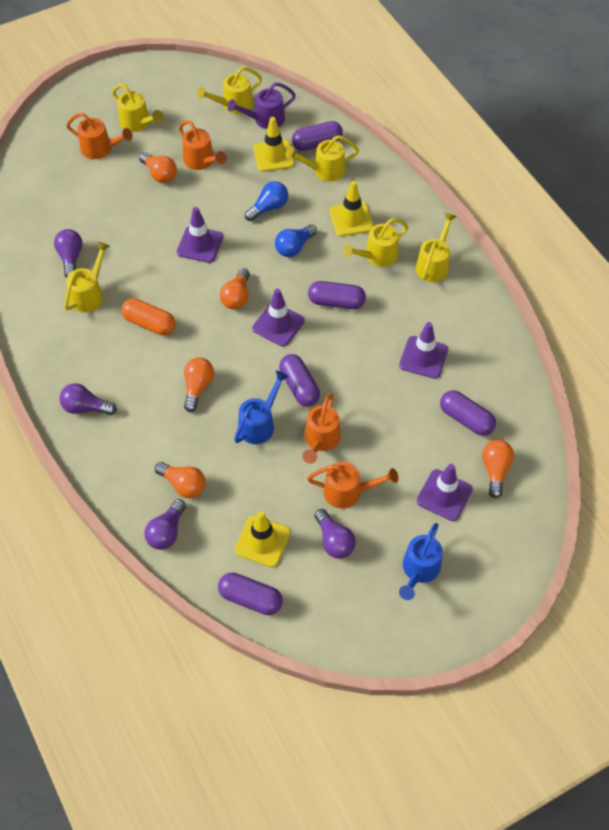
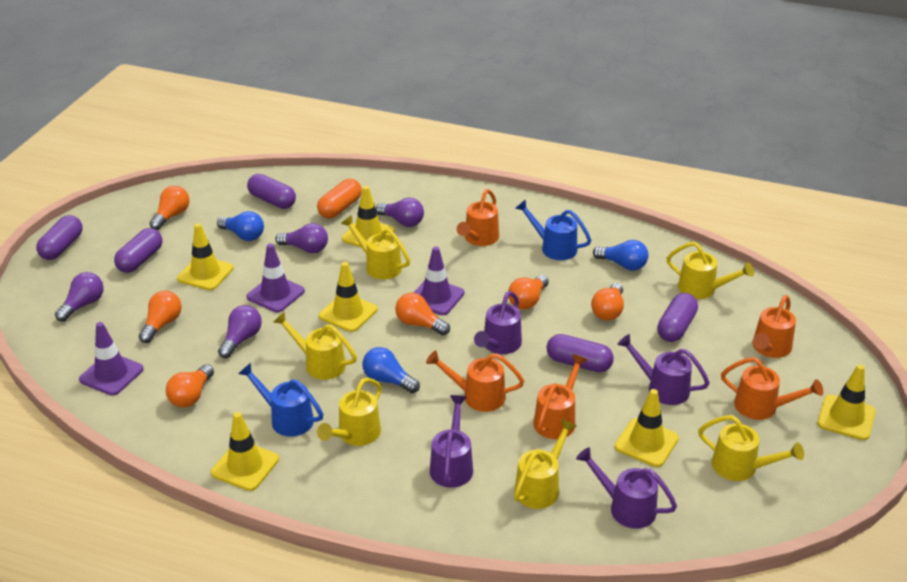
blue light bulb: 2 -> 3
orange light bulb: 5 -> 6
orange watering can: 4 -> 5
purple traffic cone: 4 -> 3
purple watering can: 1 -> 4
yellow traffic cone: 3 -> 6

